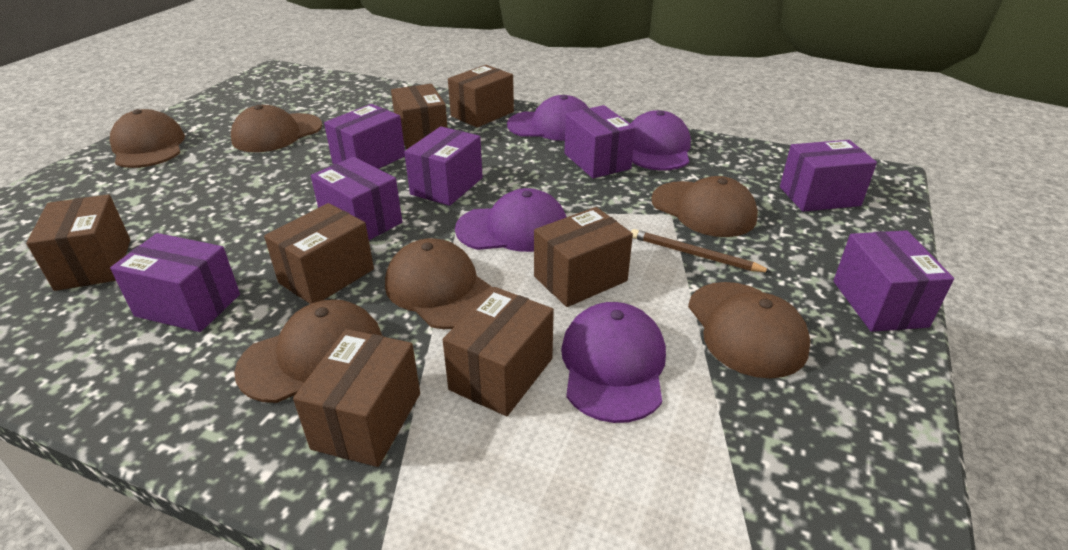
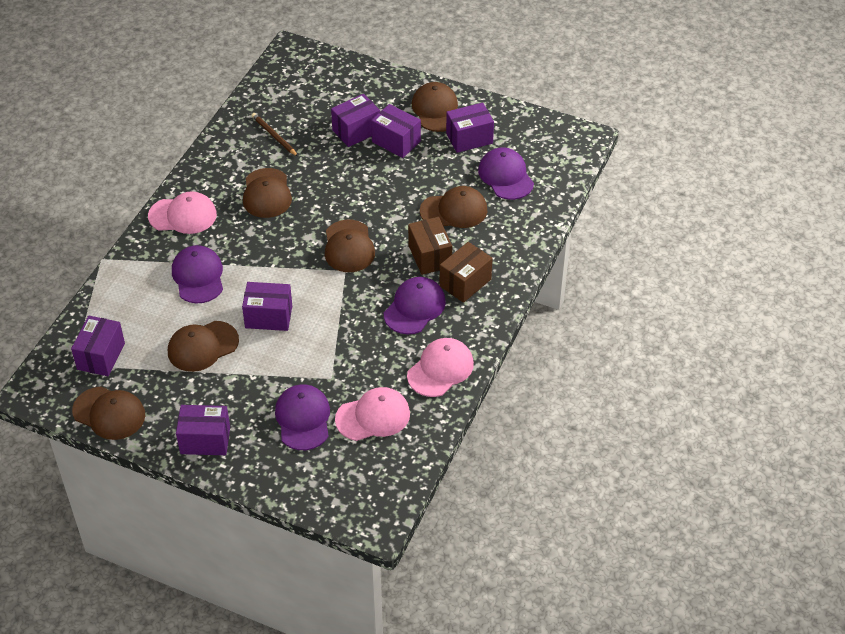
brown box: 7 -> 2
pink cap: 0 -> 3
purple box: 7 -> 6

